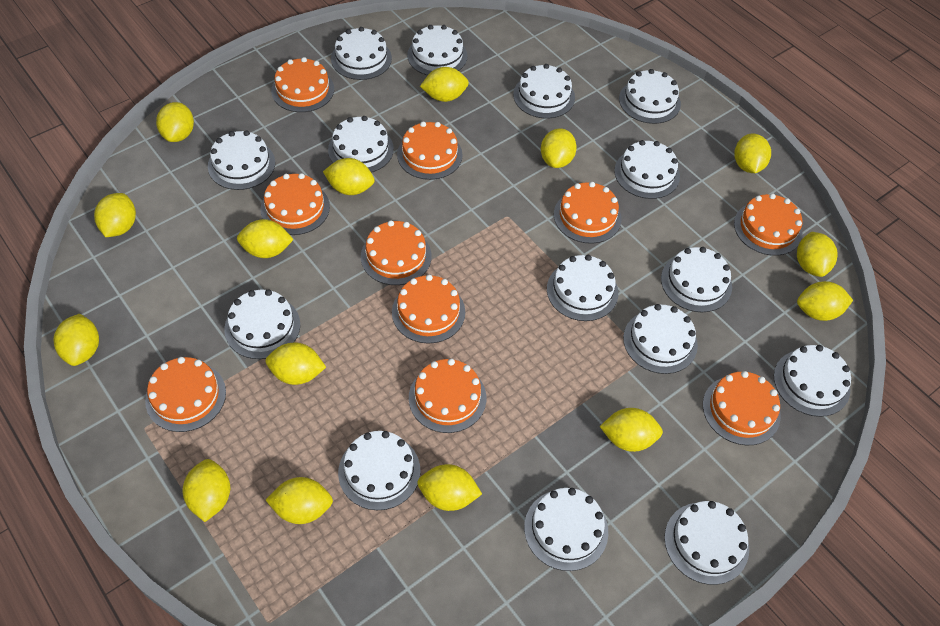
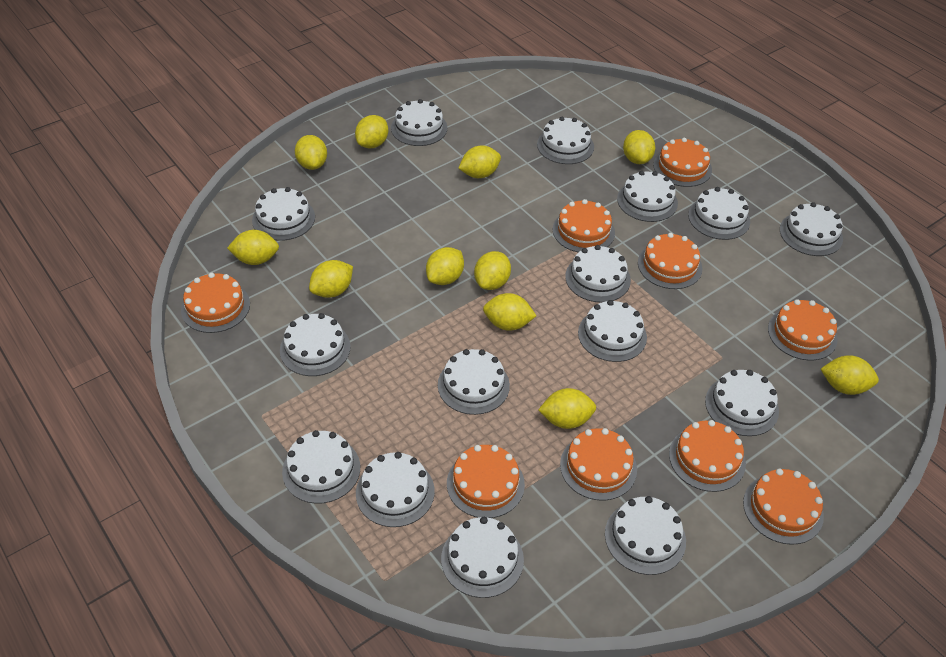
orange cake: 10 -> 9
yellow lemon: 15 -> 11

